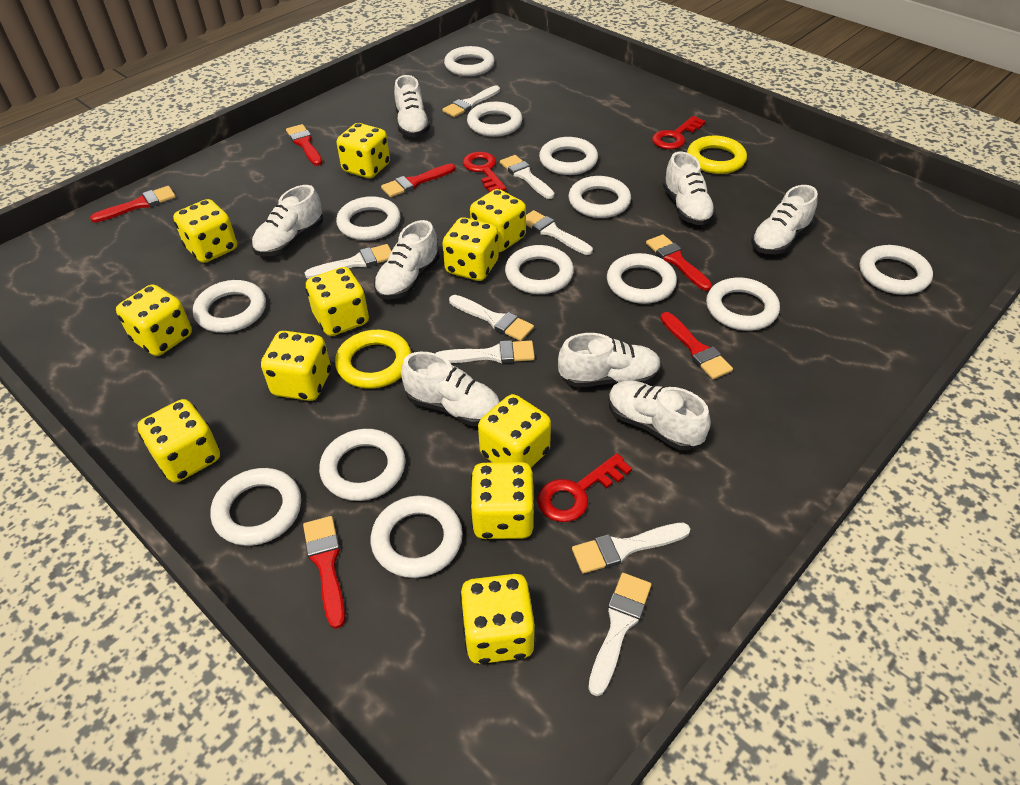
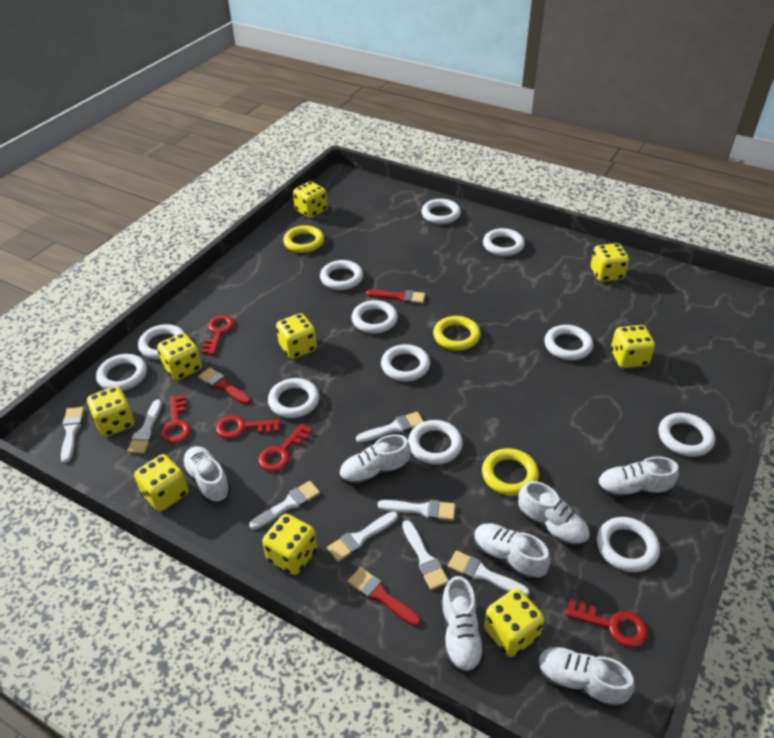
red brush: 6 -> 3
red key: 3 -> 5
white ring: 13 -> 12
white shoe: 8 -> 7
yellow dice: 11 -> 9
yellow ring: 2 -> 3

